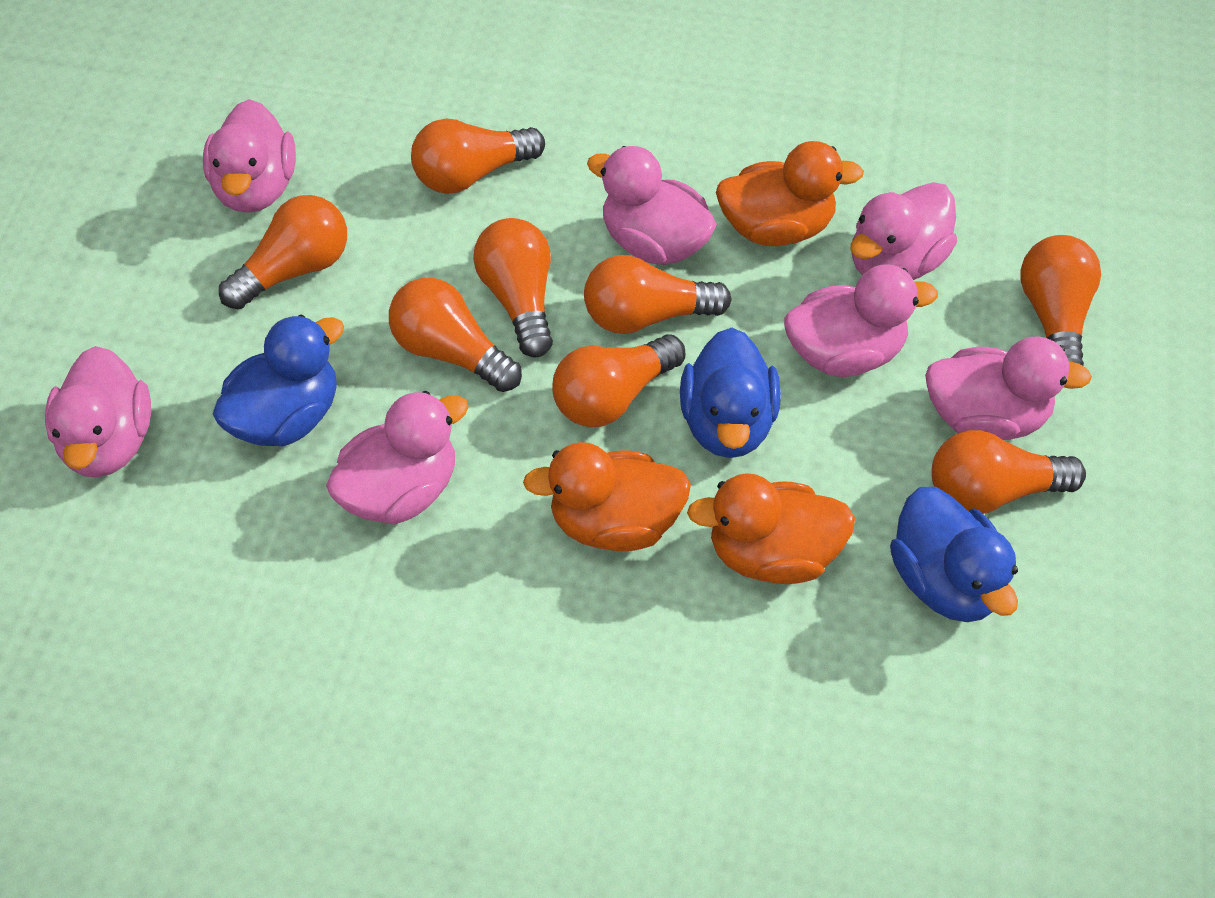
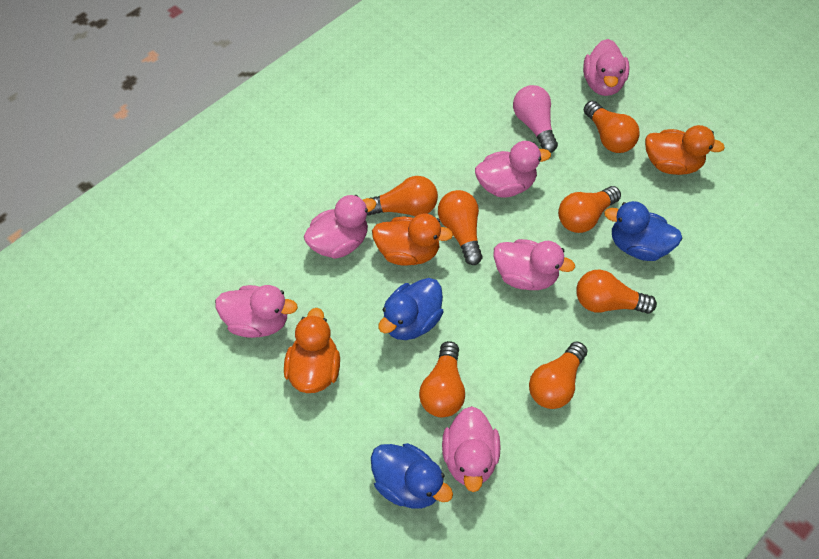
orange light bulb: 8 -> 7
pink duck: 7 -> 6
pink light bulb: 0 -> 1

